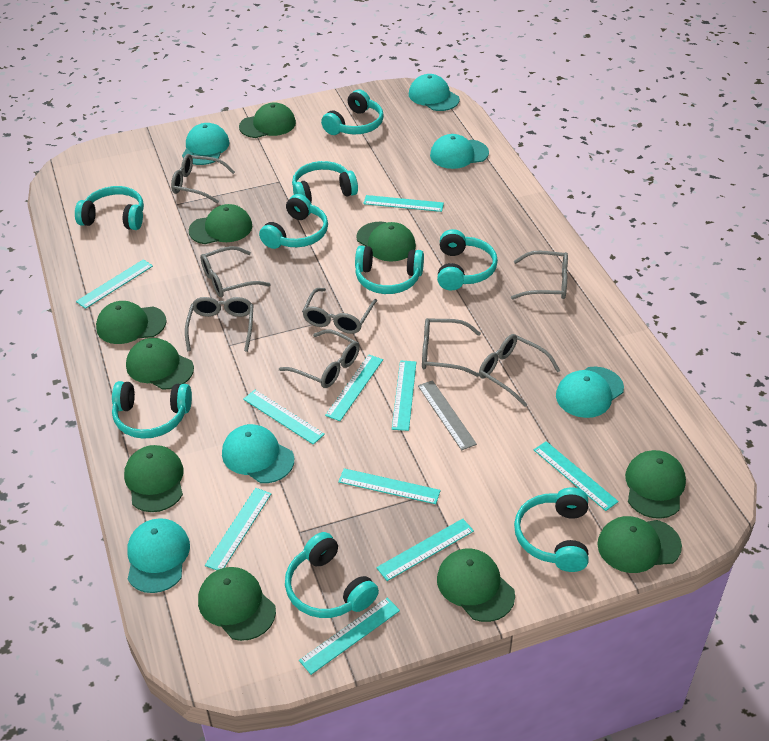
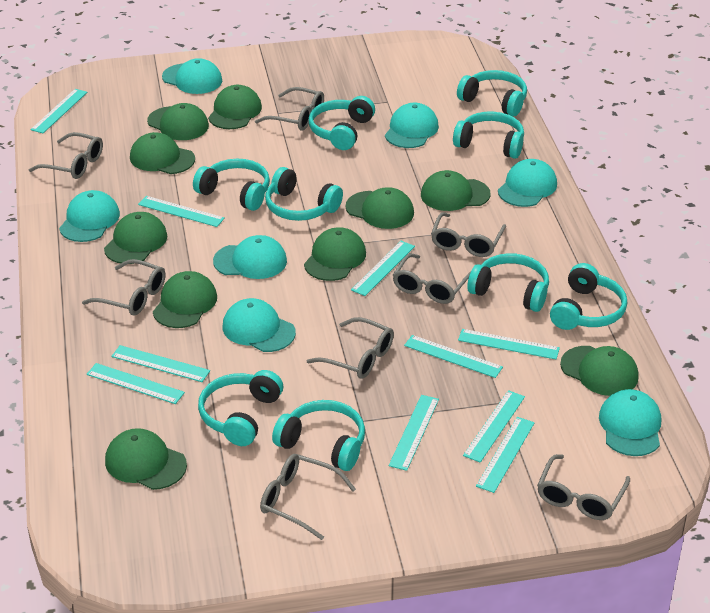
grey ruler: 1 -> 0
turquoise cap: 6 -> 7

